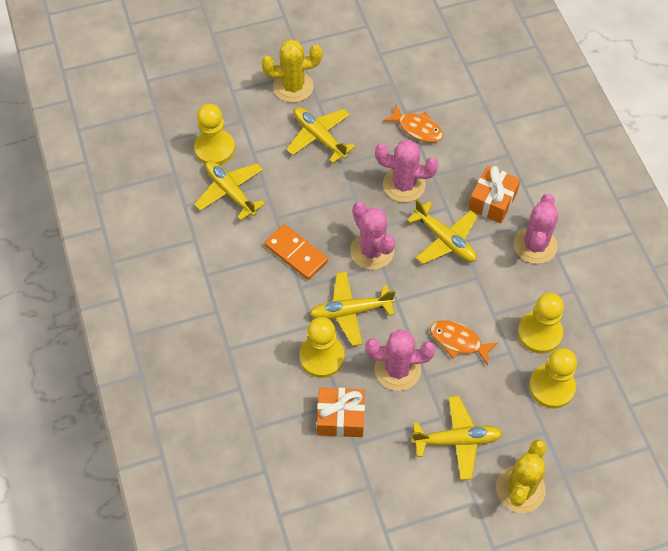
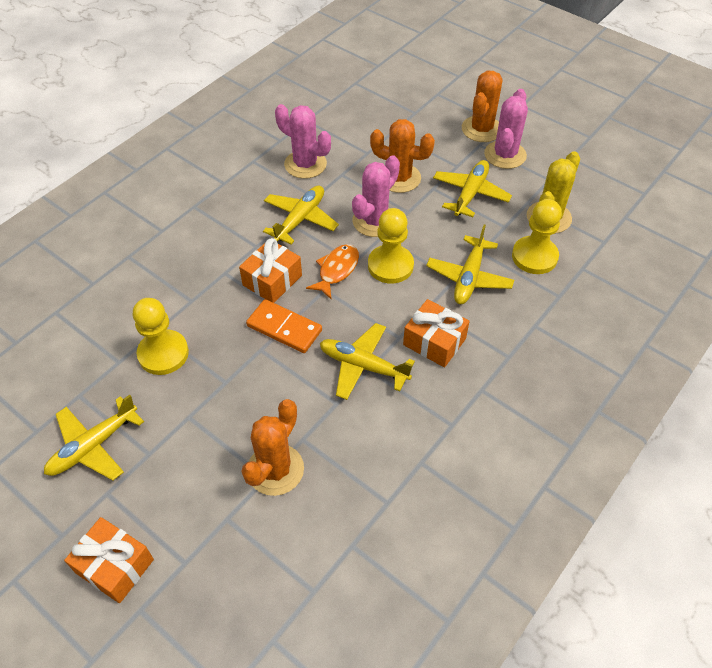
orange cactus: 0 -> 3
orange fish: 2 -> 1
orange gift: 2 -> 3
pink cactus: 4 -> 3
yellow cactus: 2 -> 1
yellow pawn: 4 -> 3

